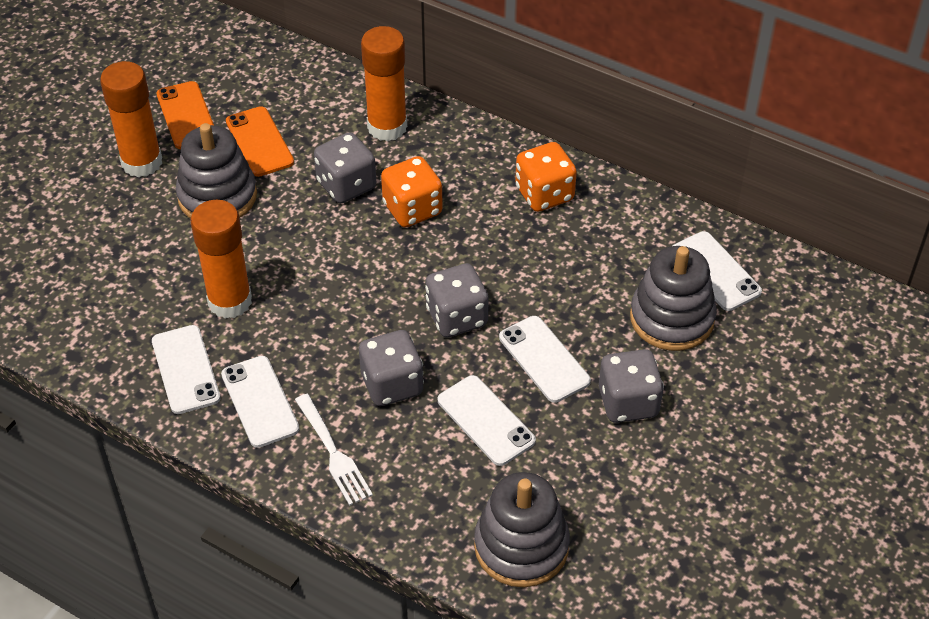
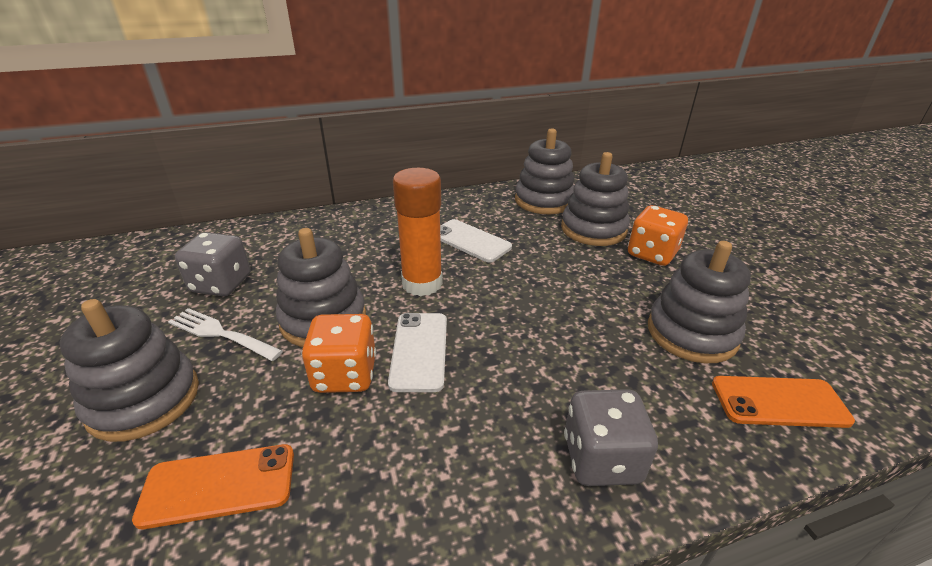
grey dice: 4 -> 2
grey stacking toy: 3 -> 5
orange glue stick: 3 -> 1
white phone: 5 -> 2

